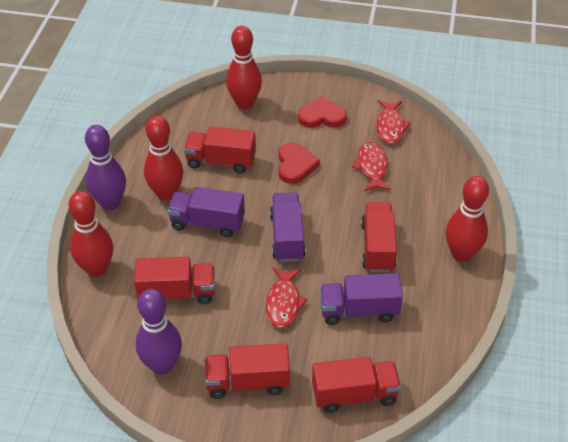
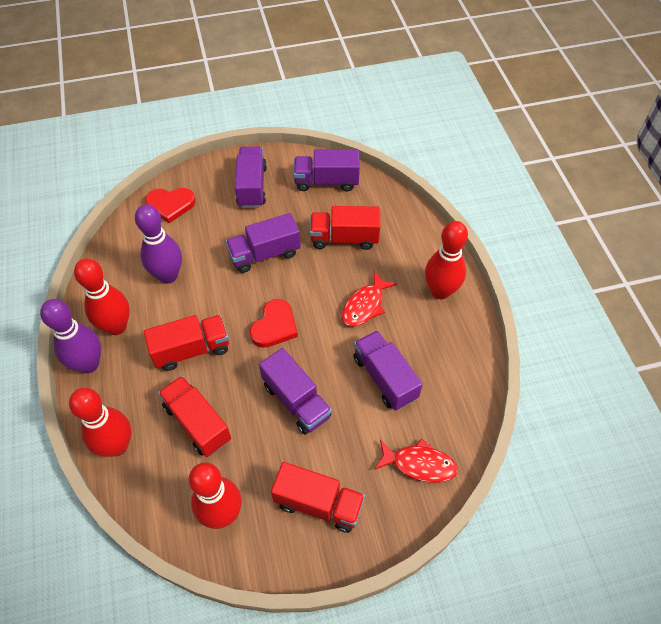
purple truck: 3 -> 5
red fish: 3 -> 2
red truck: 5 -> 4

